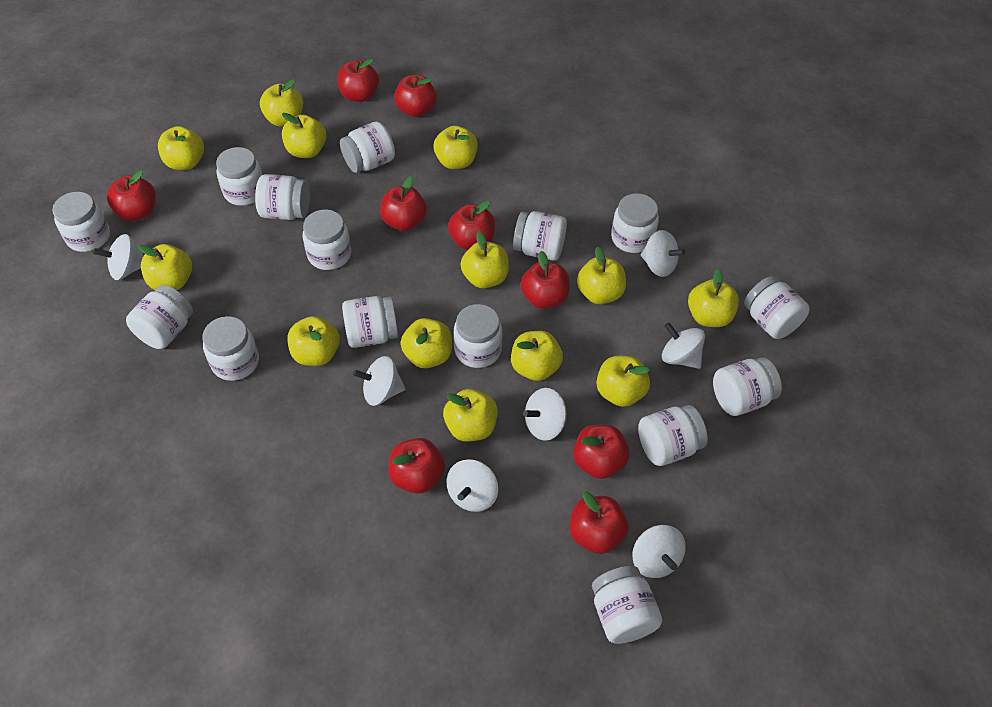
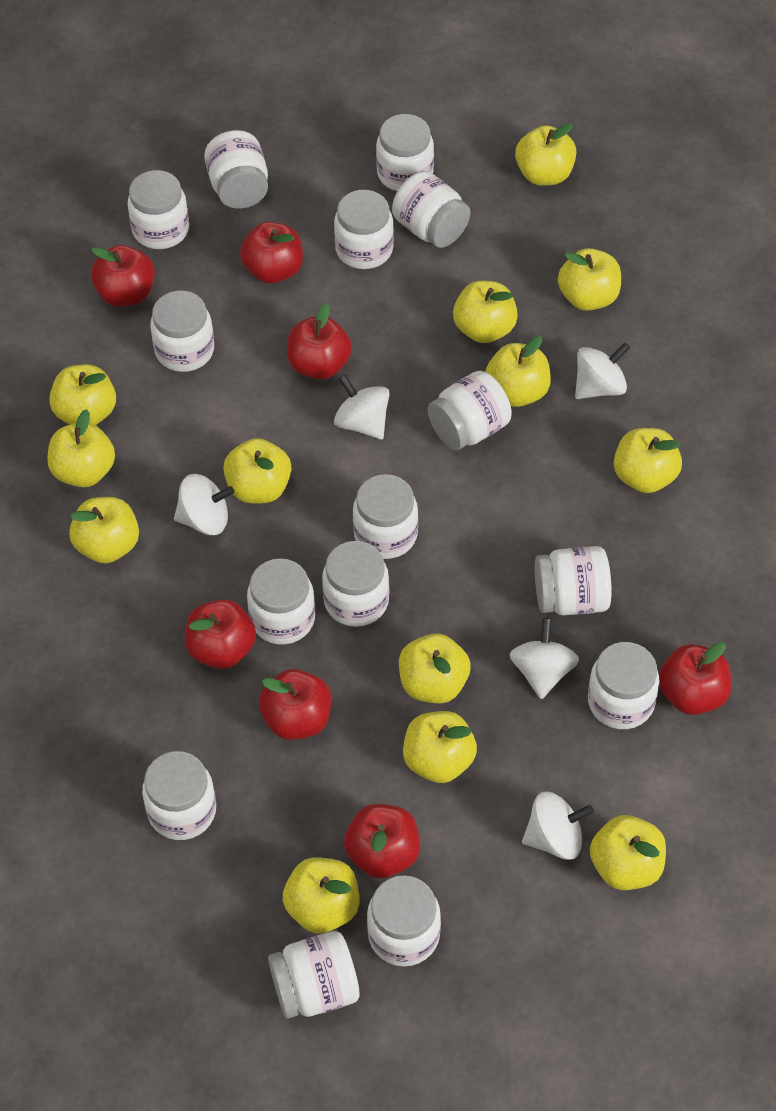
red apple: 9 -> 7
white spinning top: 7 -> 5

